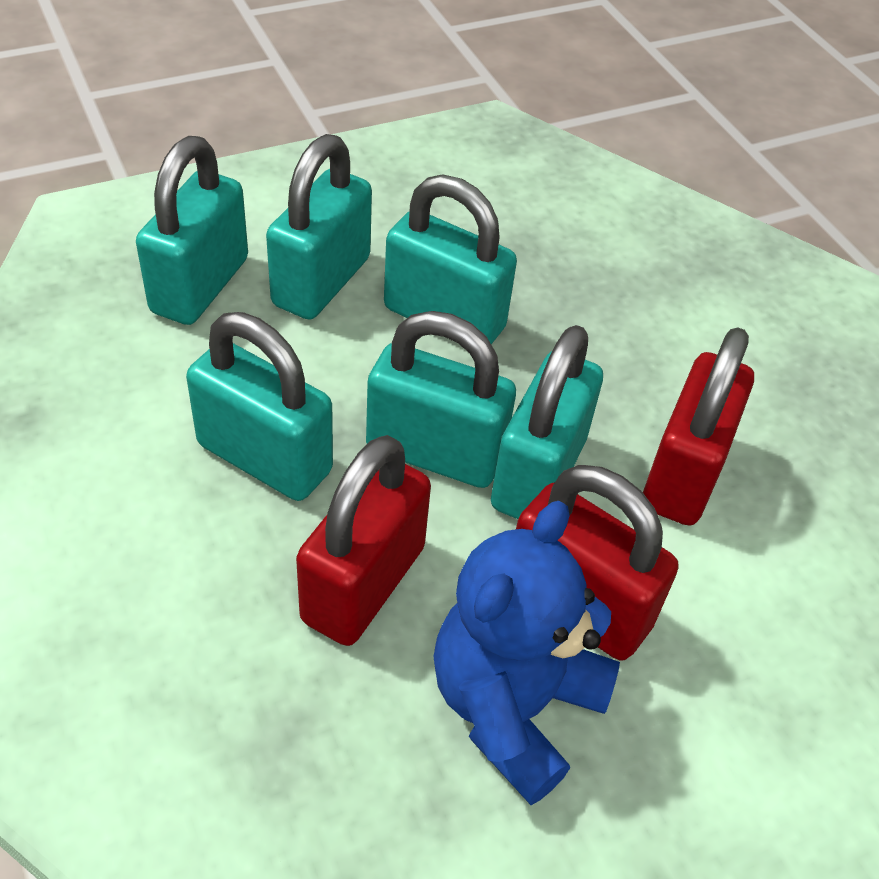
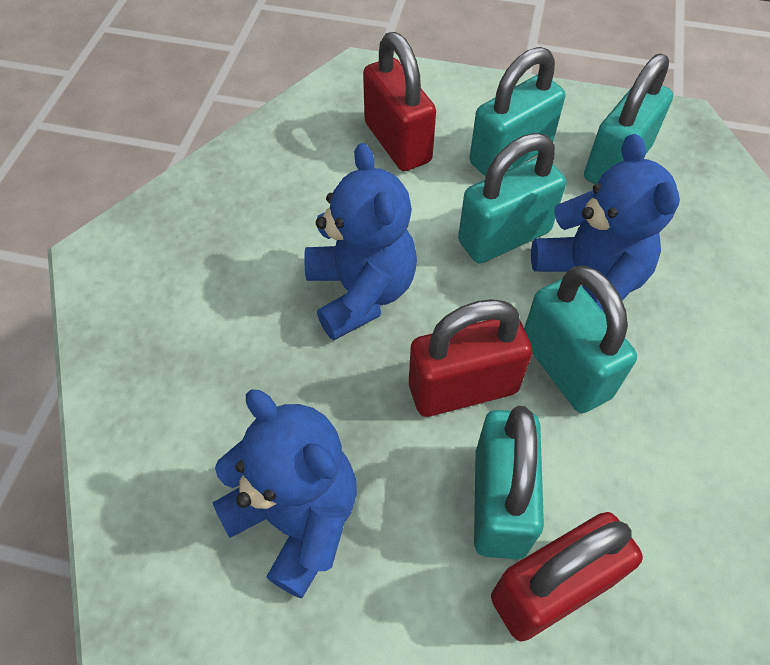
blue teddy bear: 1 -> 3
turquoise padlock: 6 -> 5

